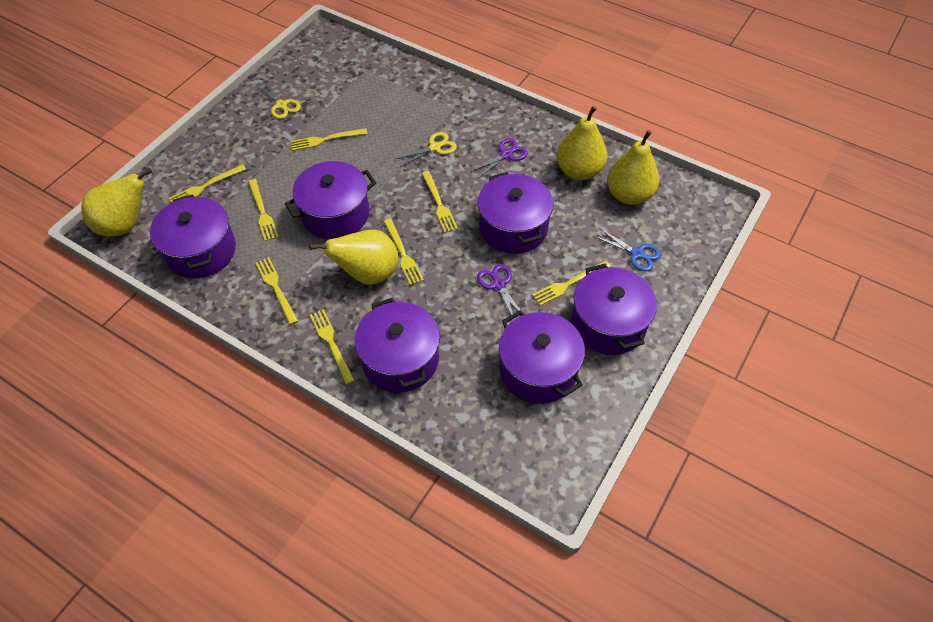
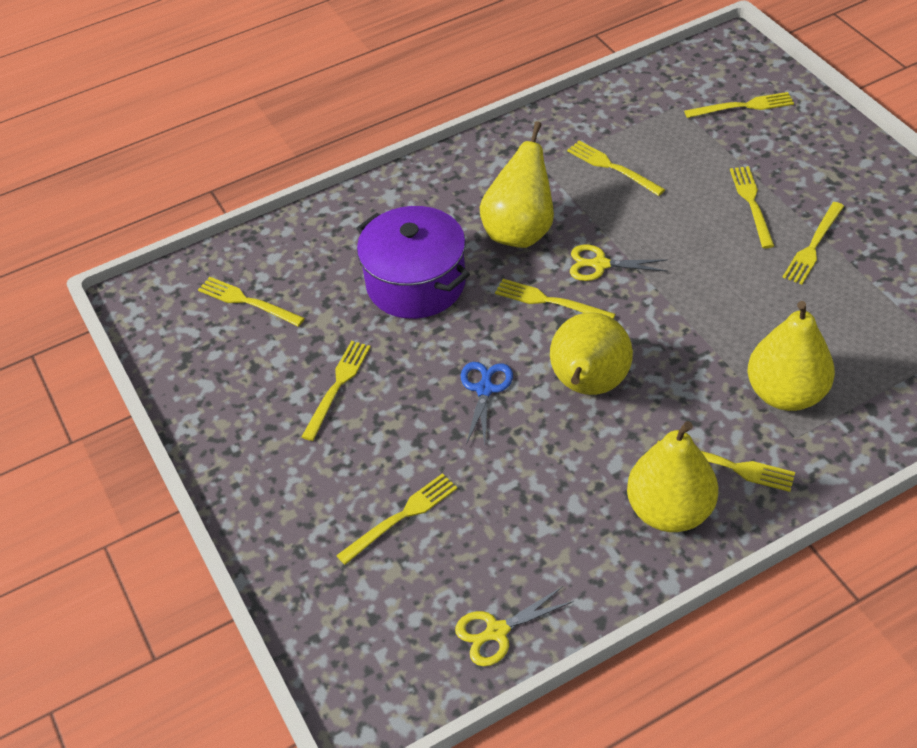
purple pot: 6 -> 1
purple scissors: 2 -> 0
yellow fork: 8 -> 9

